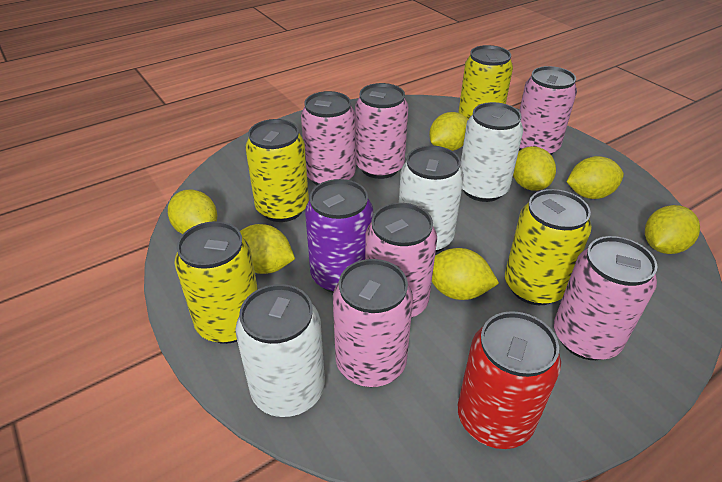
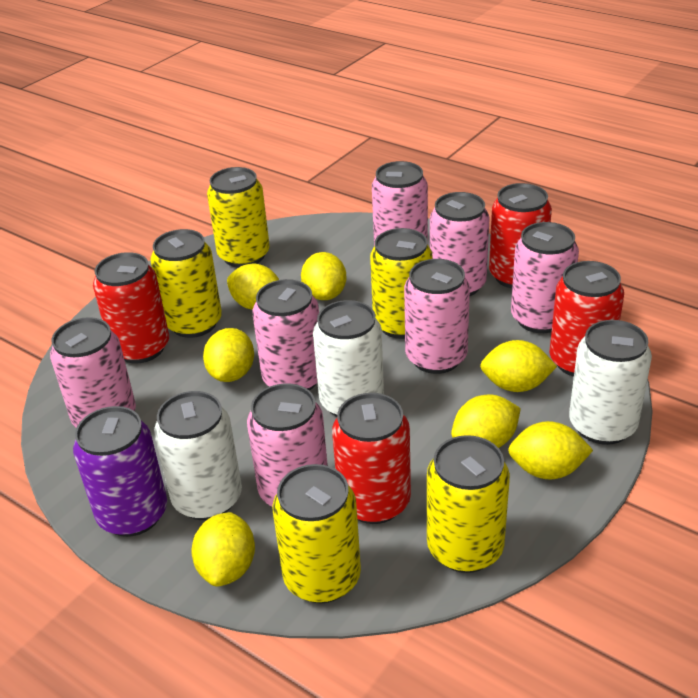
pink can: 6 -> 7
red can: 1 -> 4
yellow can: 4 -> 5

